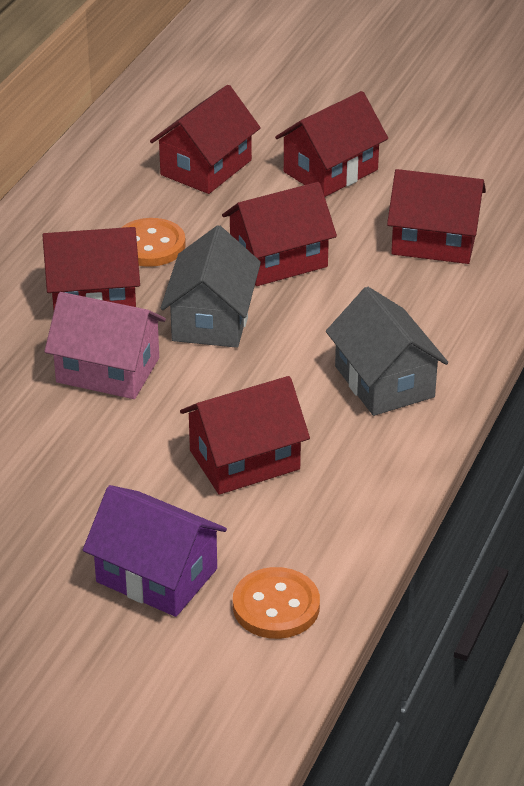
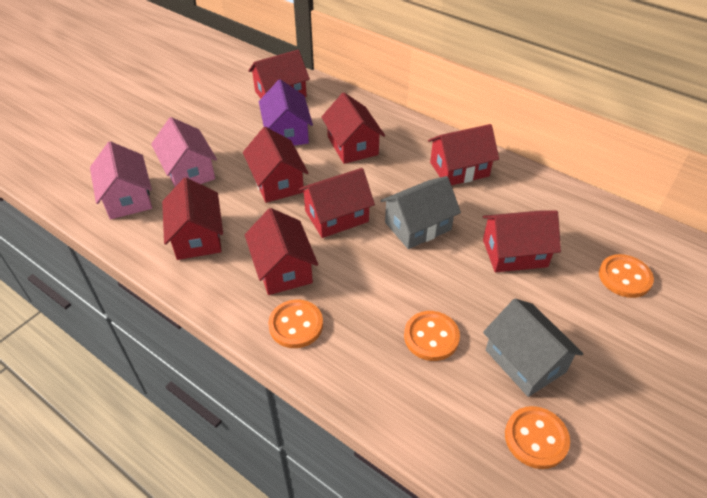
orange button: 2 -> 4
pink house: 1 -> 2
red house: 6 -> 8

